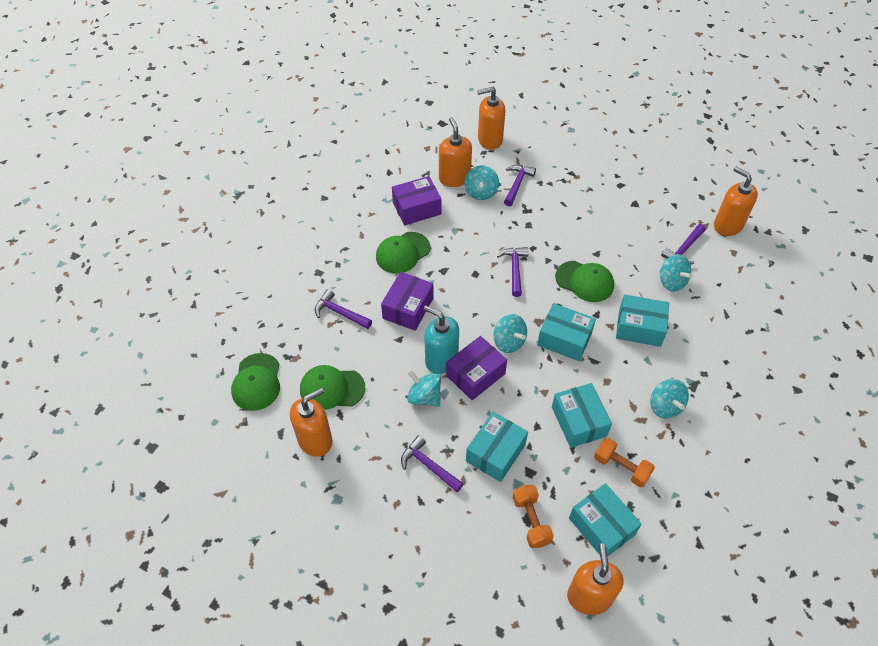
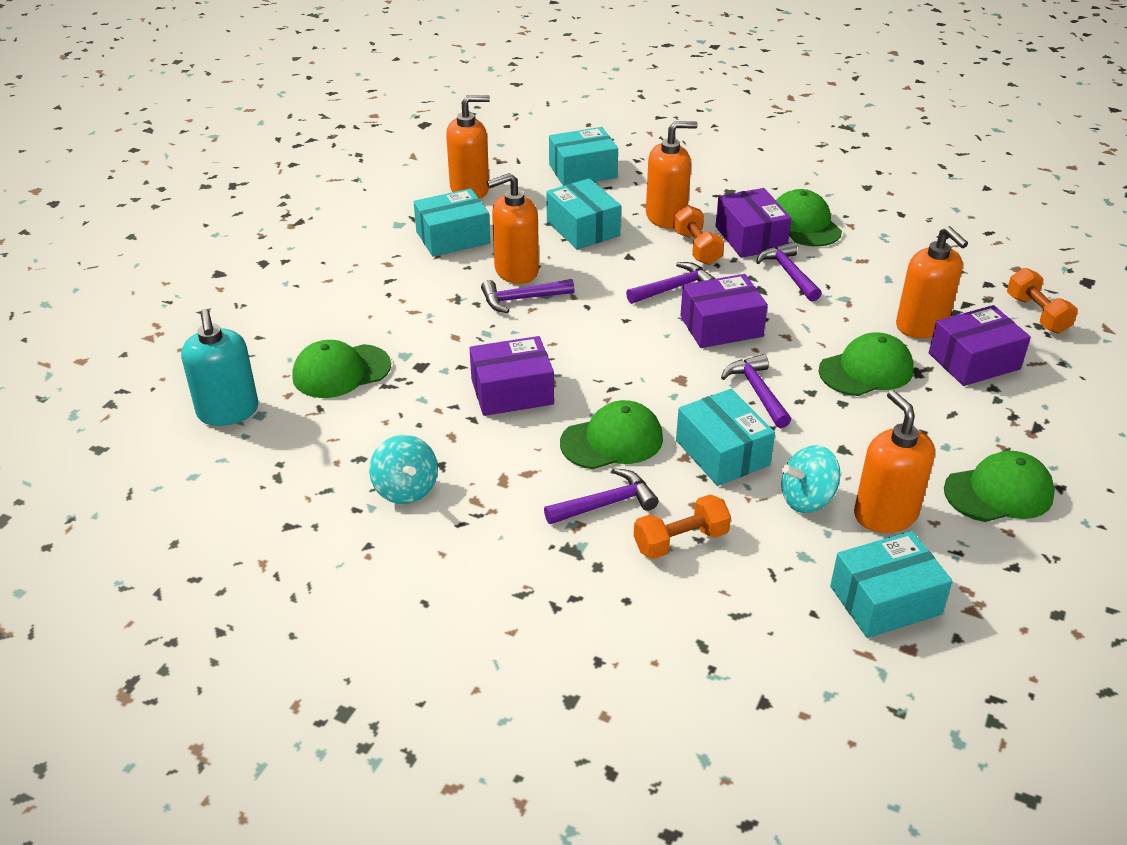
green cap: 4 -> 5
orange dumbbell: 2 -> 3
purple box: 3 -> 4
turquoise spinning top: 5 -> 2

